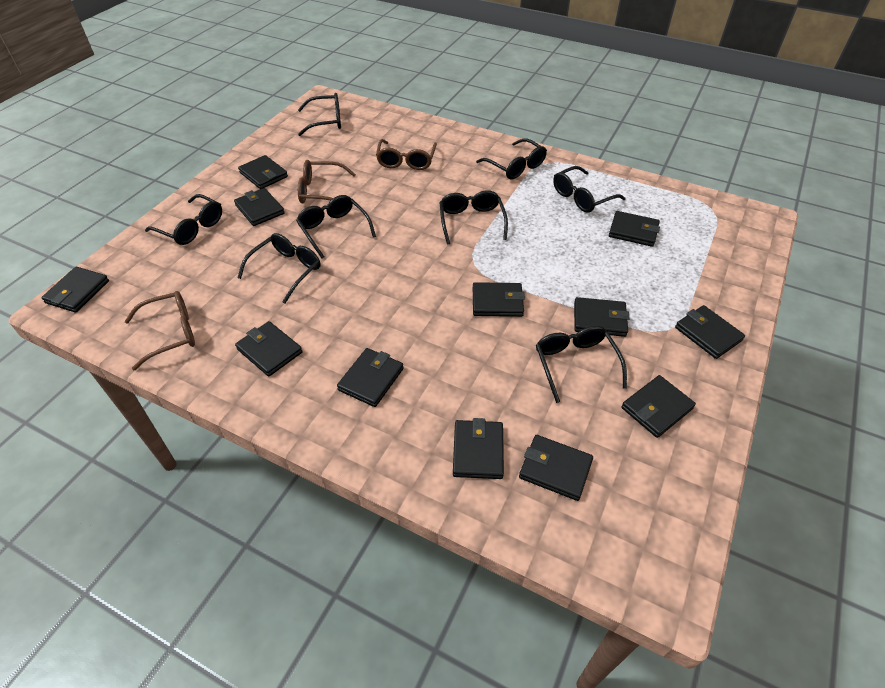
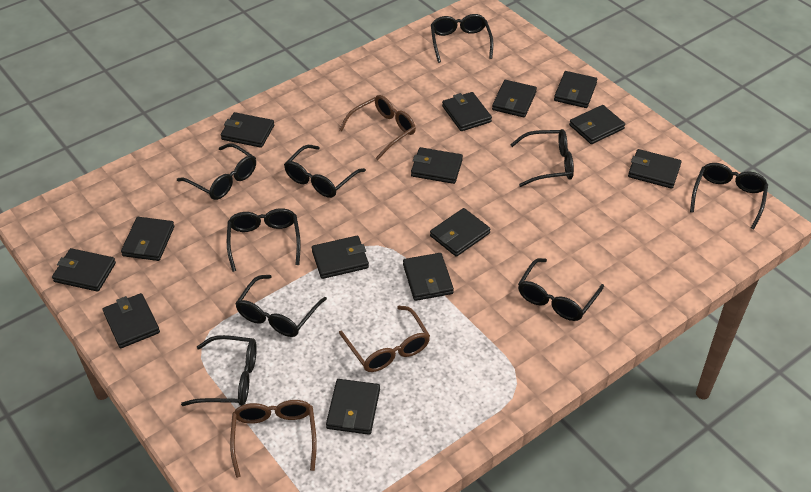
black glasses: 8 -> 9
black wallet: 12 -> 14

